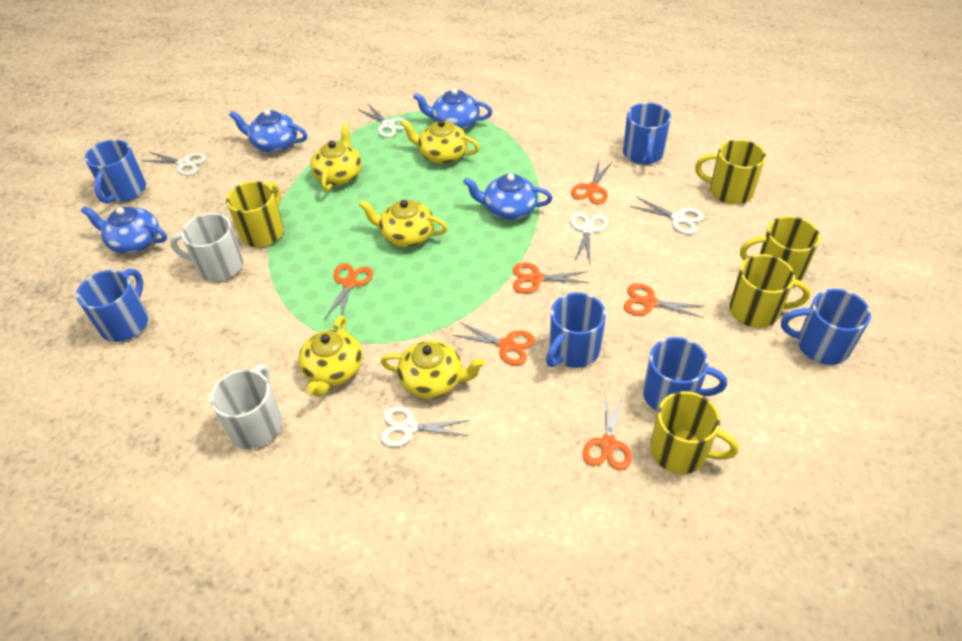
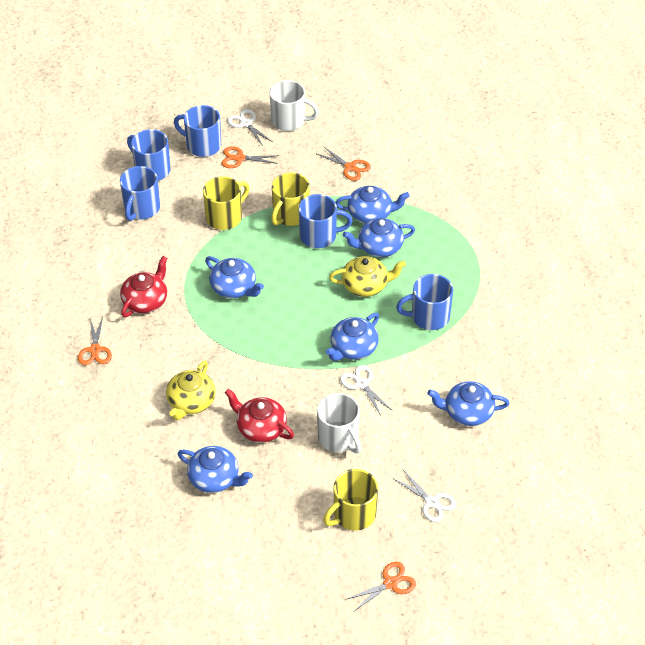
blue mug: 6 -> 5
blue teapot: 4 -> 6
orange scissors: 6 -> 4
red teapot: 0 -> 2
white scissors: 5 -> 3
yellow mug: 5 -> 3
yellow teapot: 5 -> 2

